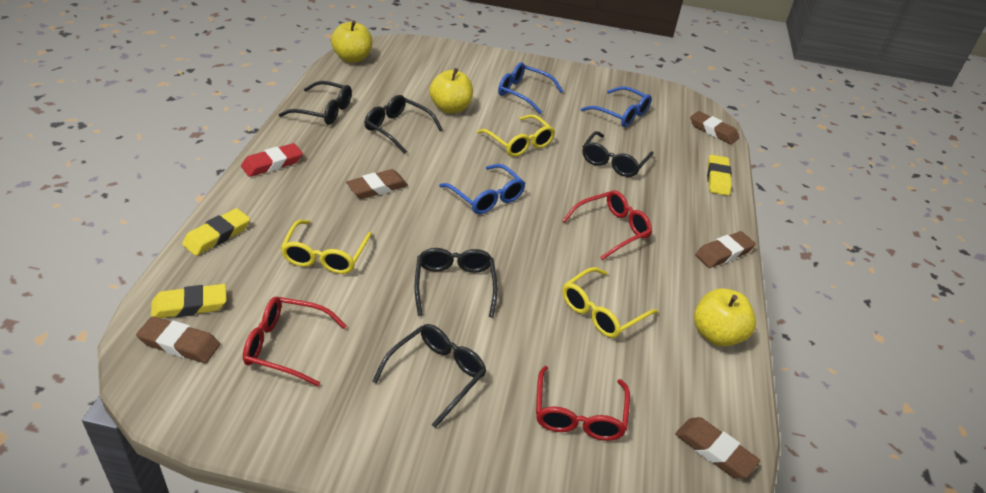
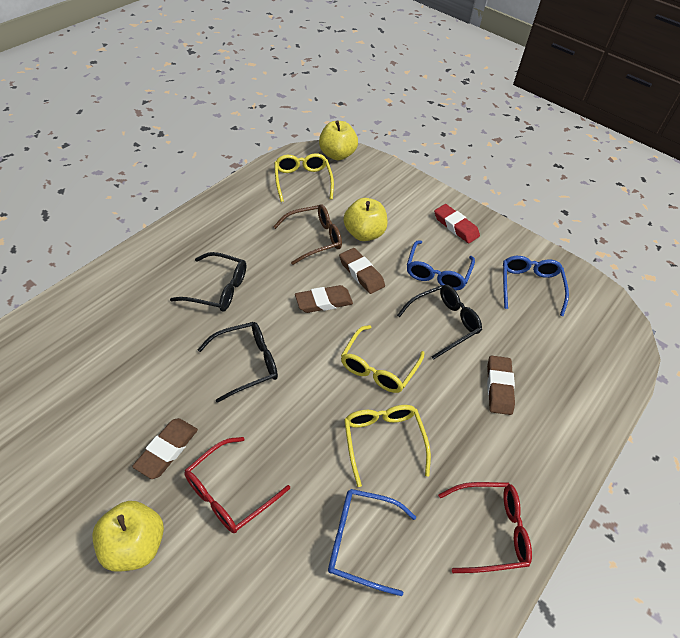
black glasses: 5 -> 3
brown eraser: 5 -> 4
brown glasses: 0 -> 1
red glasses: 3 -> 2
yellow eraser: 3 -> 0

